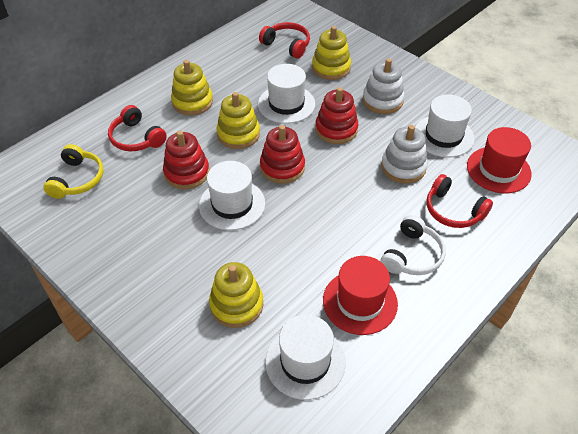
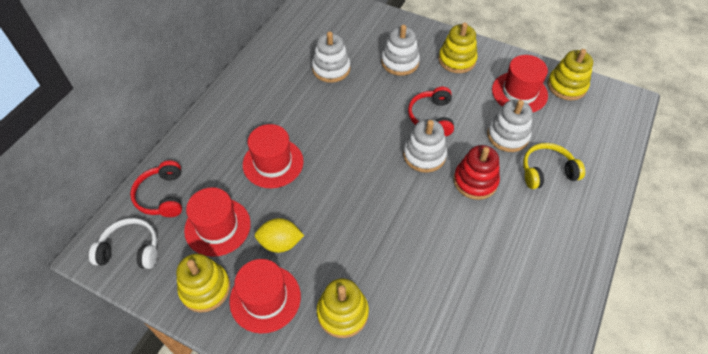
red hat: 2 -> 4
red headphones: 3 -> 2
red stacking toy: 3 -> 1
white hat: 4 -> 0
white stacking toy: 2 -> 4
yellow lemon: 0 -> 1

